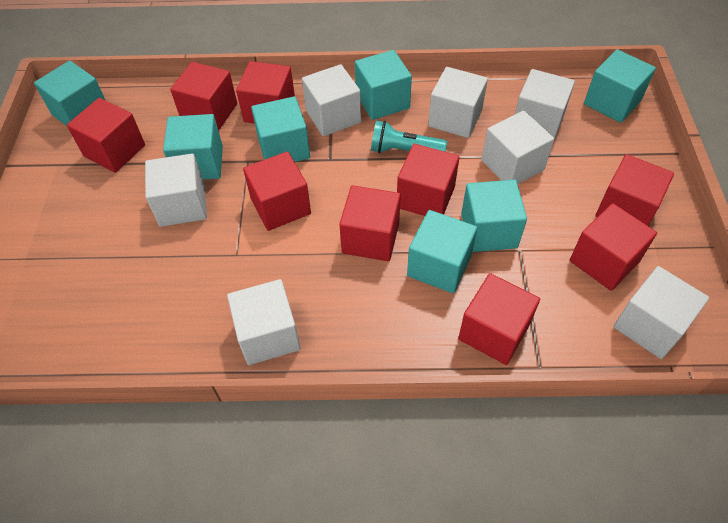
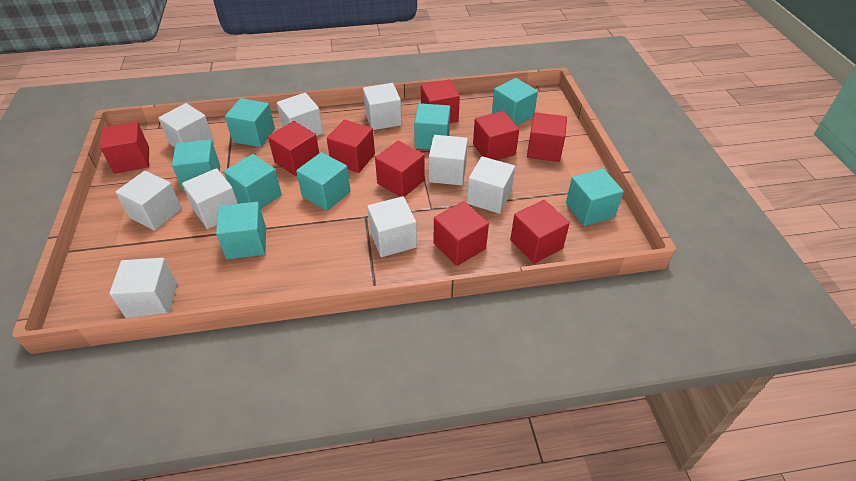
turquoise cube: 7 -> 8
turquoise flashlight: 1 -> 0
white cube: 7 -> 9

